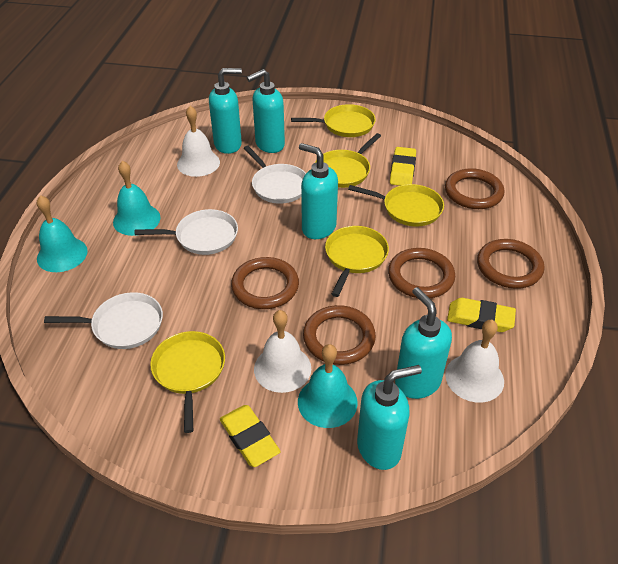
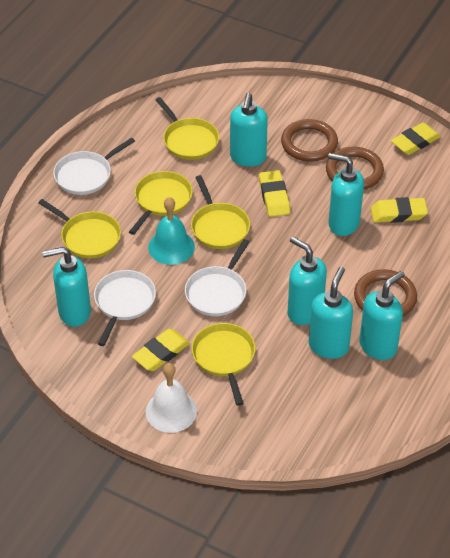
brown ring: 5 -> 3
turquoise bell: 3 -> 1
turquoise soap dispenser: 5 -> 6
white bell: 3 -> 1
yellow eraser: 3 -> 4

